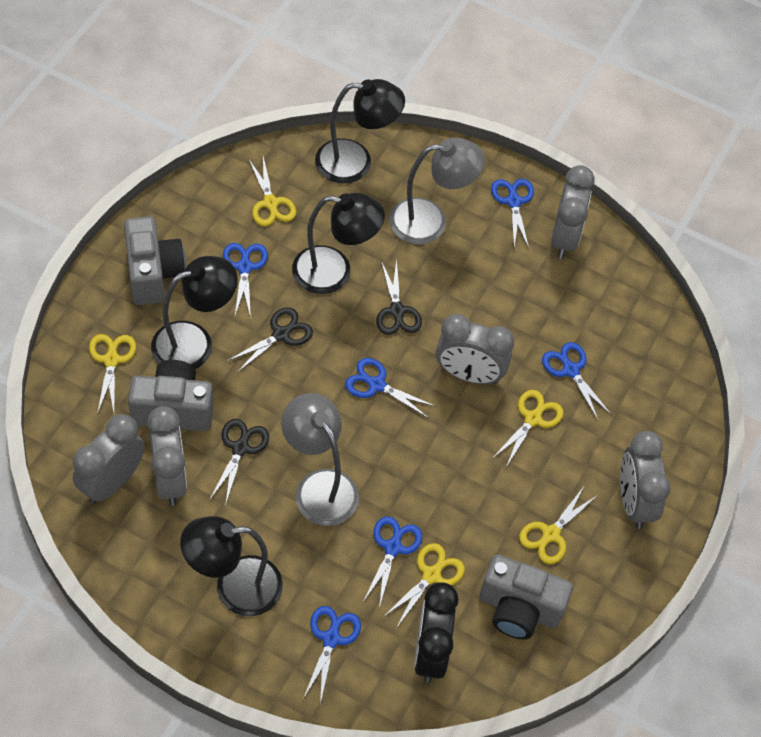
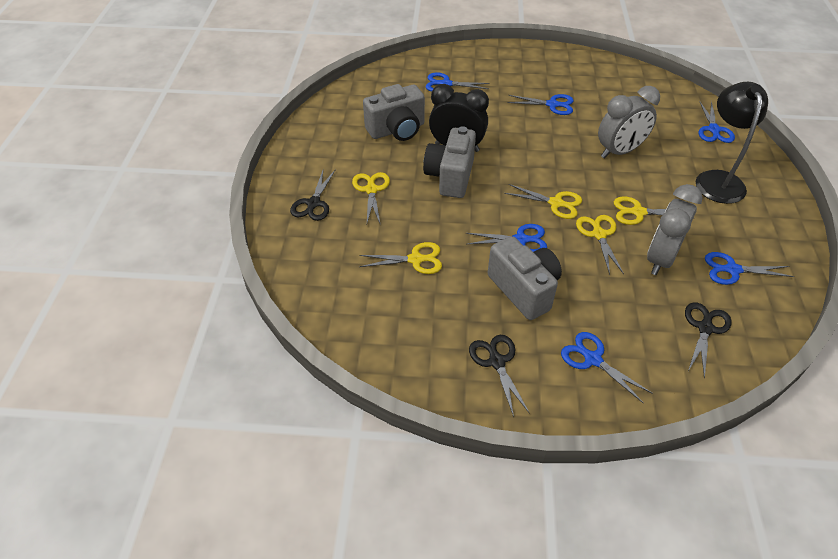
black lamp: 4 -> 1
grey clock: 5 -> 2
grey lamp: 2 -> 0

